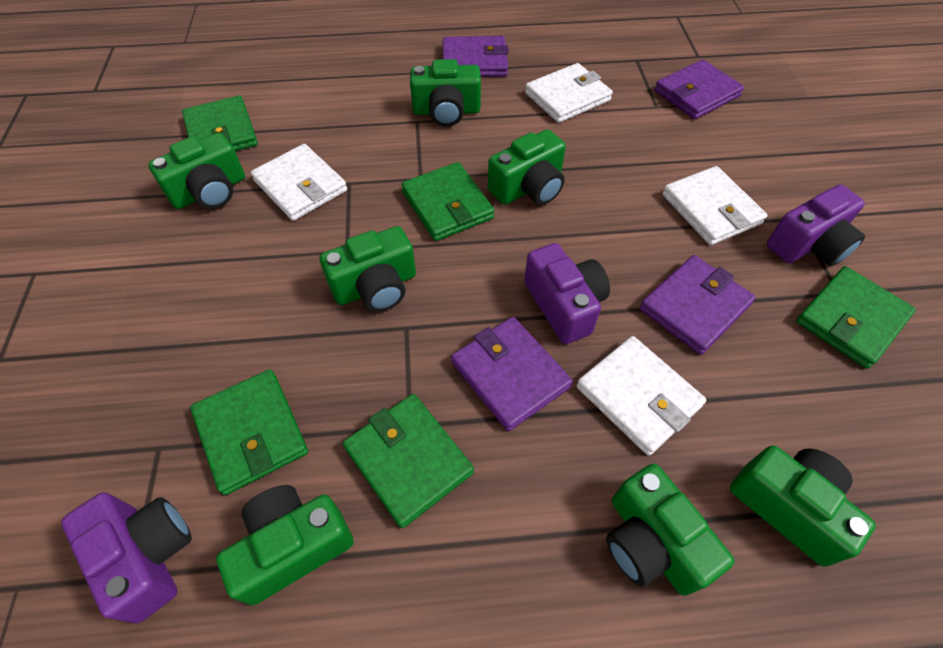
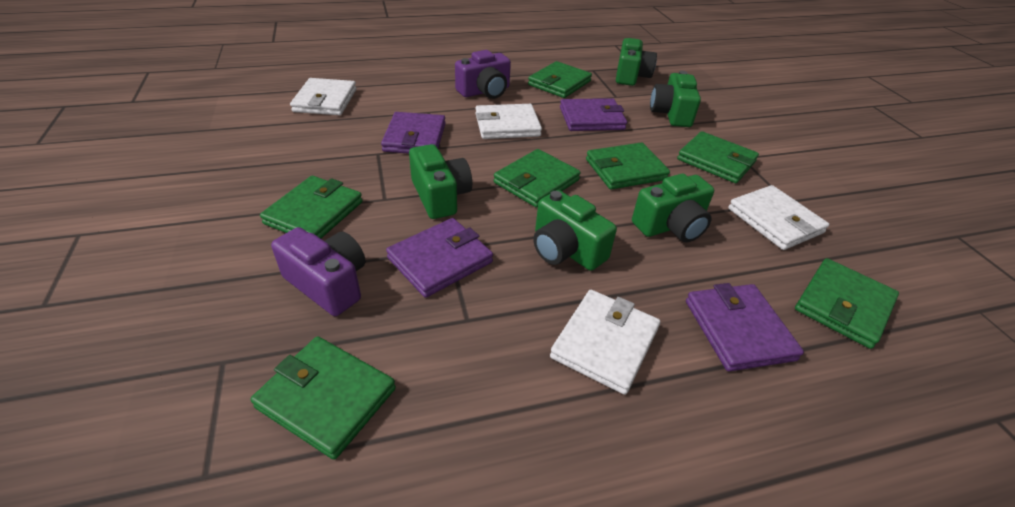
green camera: 7 -> 5
green wallet: 5 -> 7
purple camera: 3 -> 2

